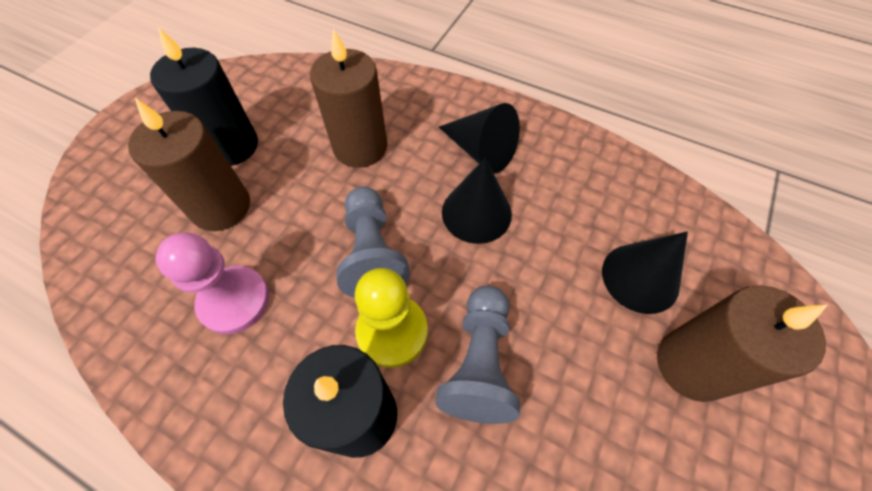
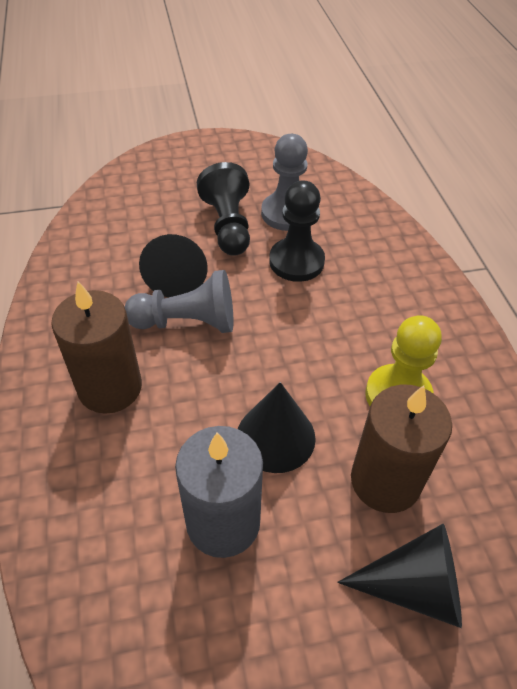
black candle: 2 -> 0
black pawn: 0 -> 2
brown candle: 3 -> 2
grey candle: 0 -> 1
pink pawn: 1 -> 0

